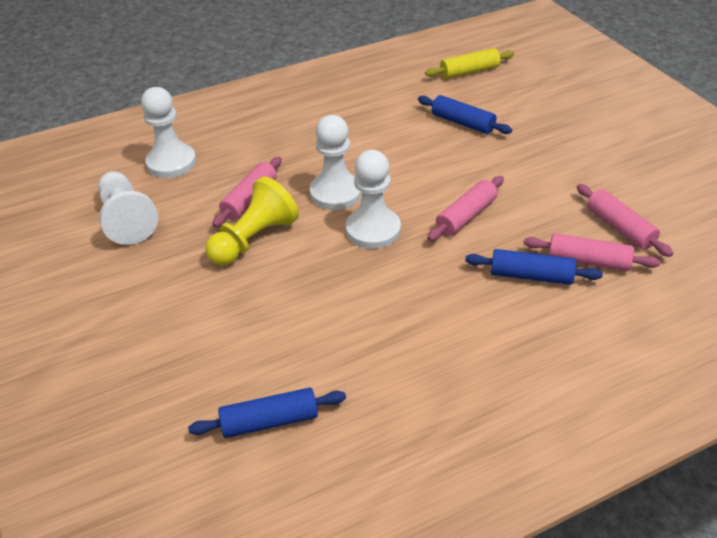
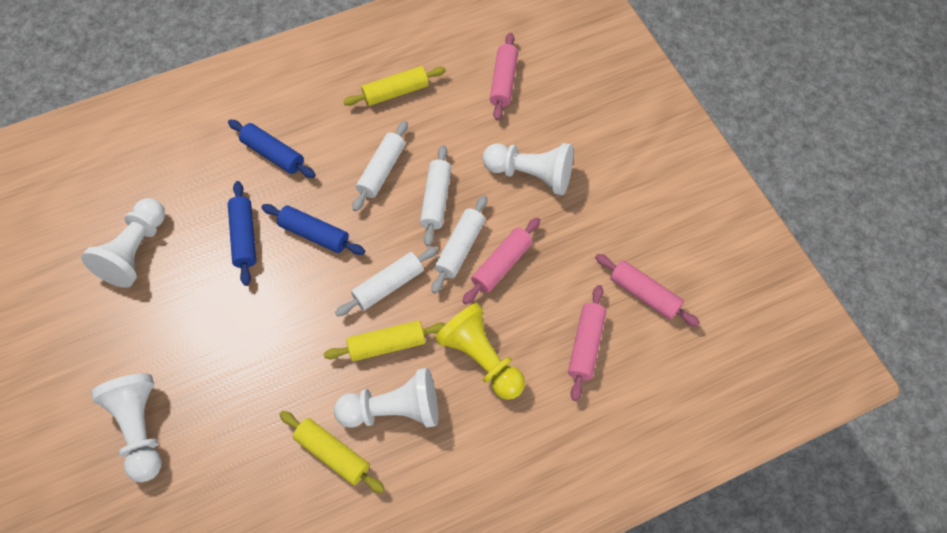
white rolling pin: 0 -> 4
yellow rolling pin: 1 -> 3

